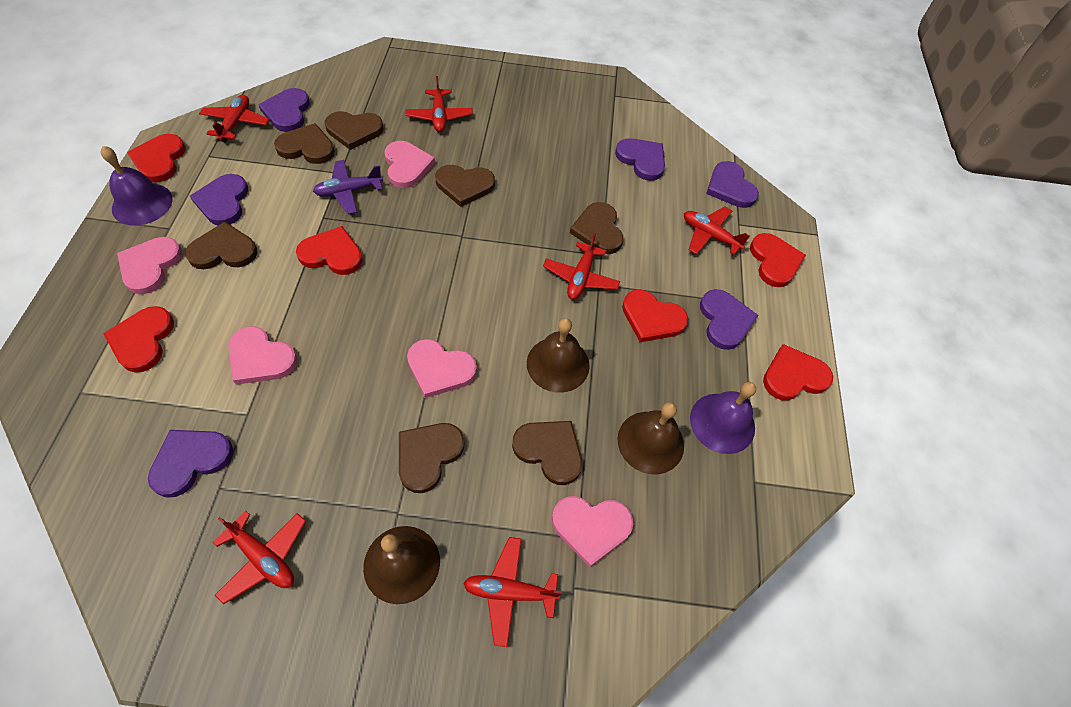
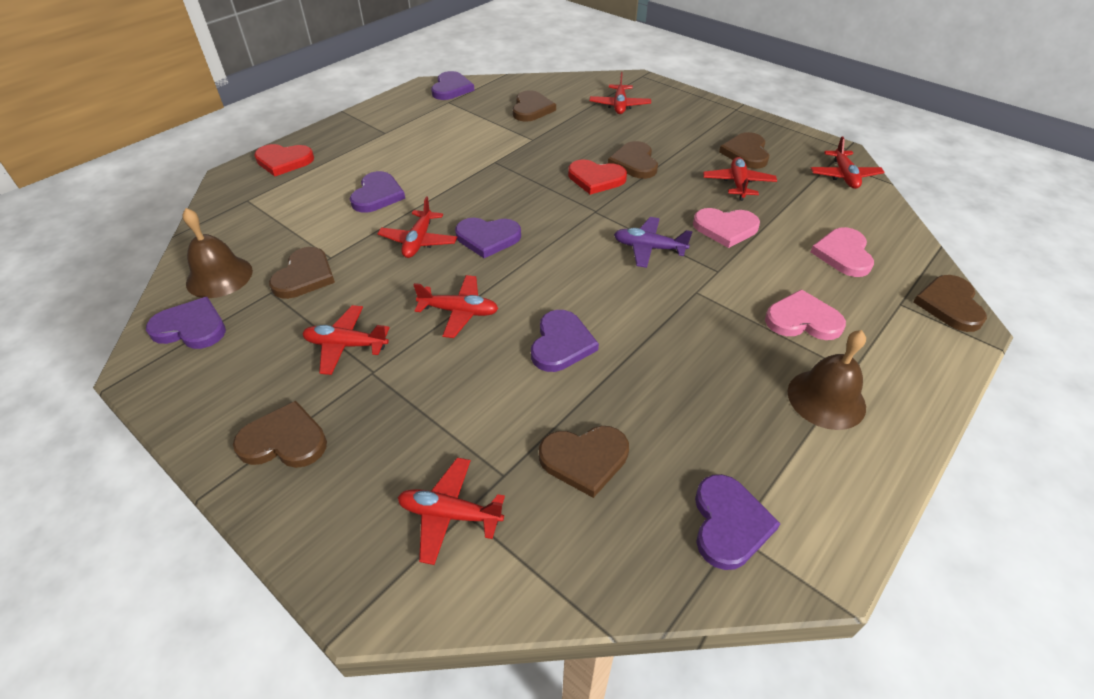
brown bell: 3 -> 2
pink heart: 5 -> 3
purple bell: 2 -> 0
red heart: 6 -> 2
red plane: 6 -> 7

